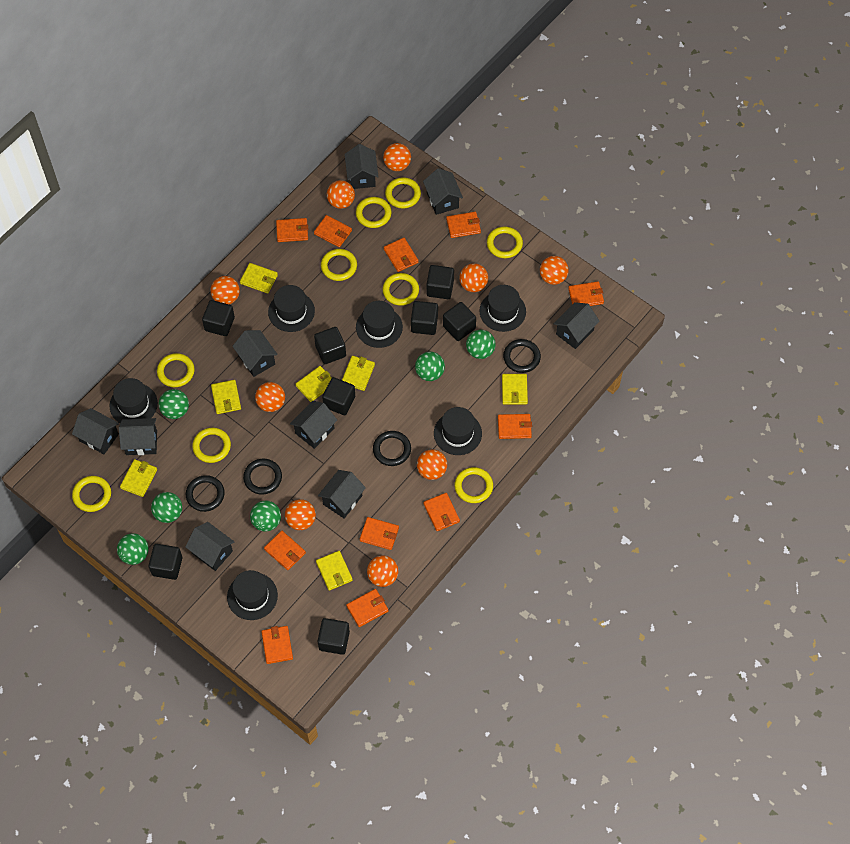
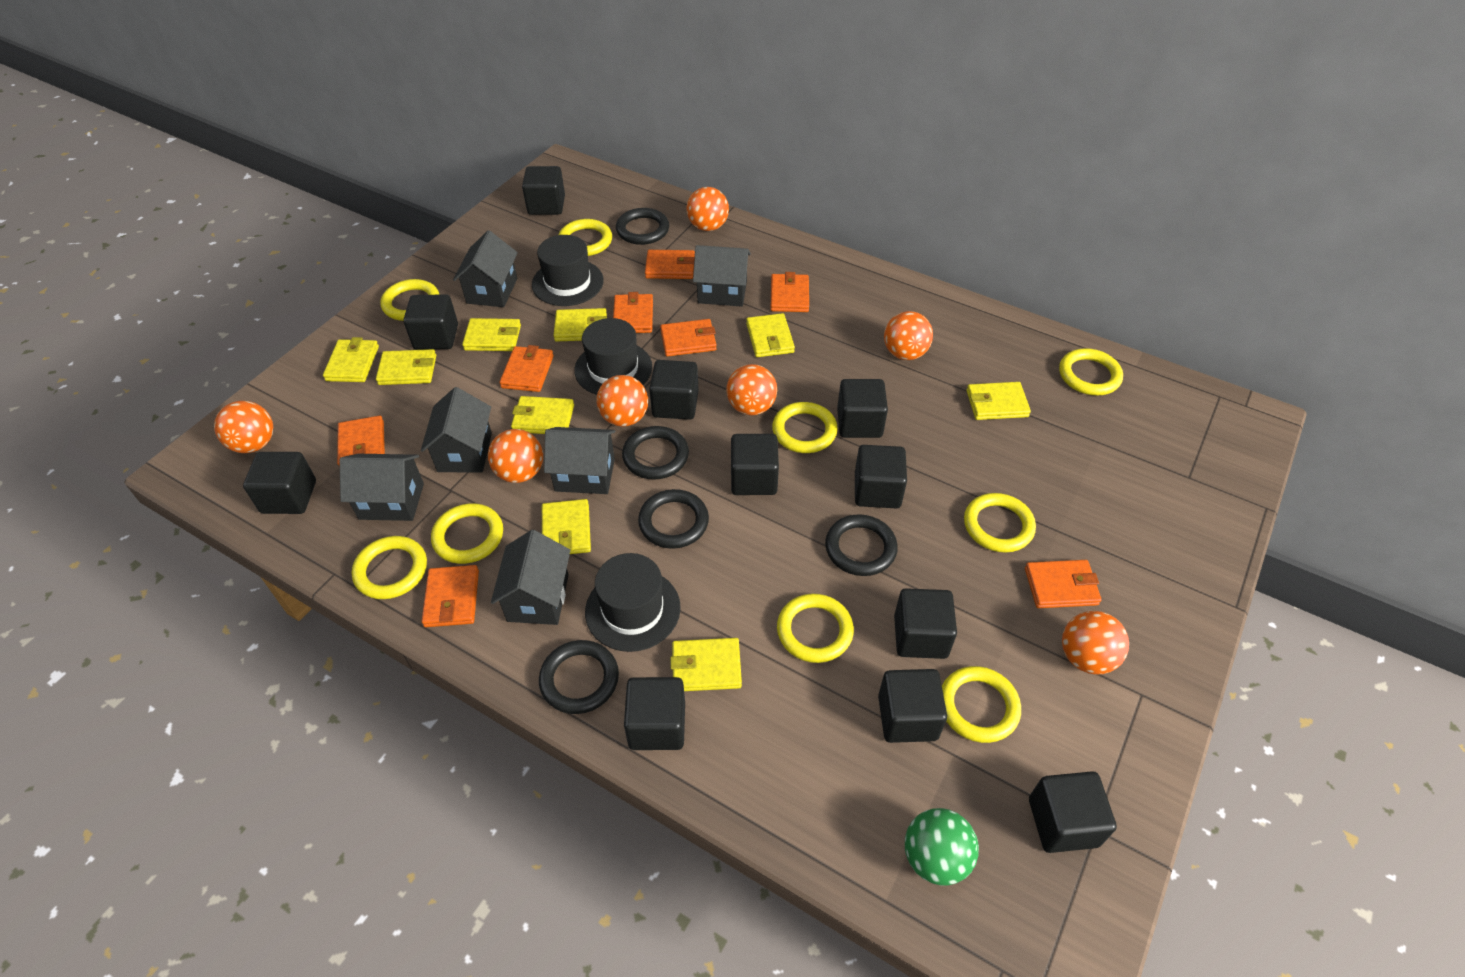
black cube: 8 -> 11
black hat: 6 -> 3
black house: 9 -> 6
black ring: 4 -> 5
green ball: 6 -> 1
orange ball: 9 -> 7
orange wallet: 11 -> 8
yellow wallet: 7 -> 9

